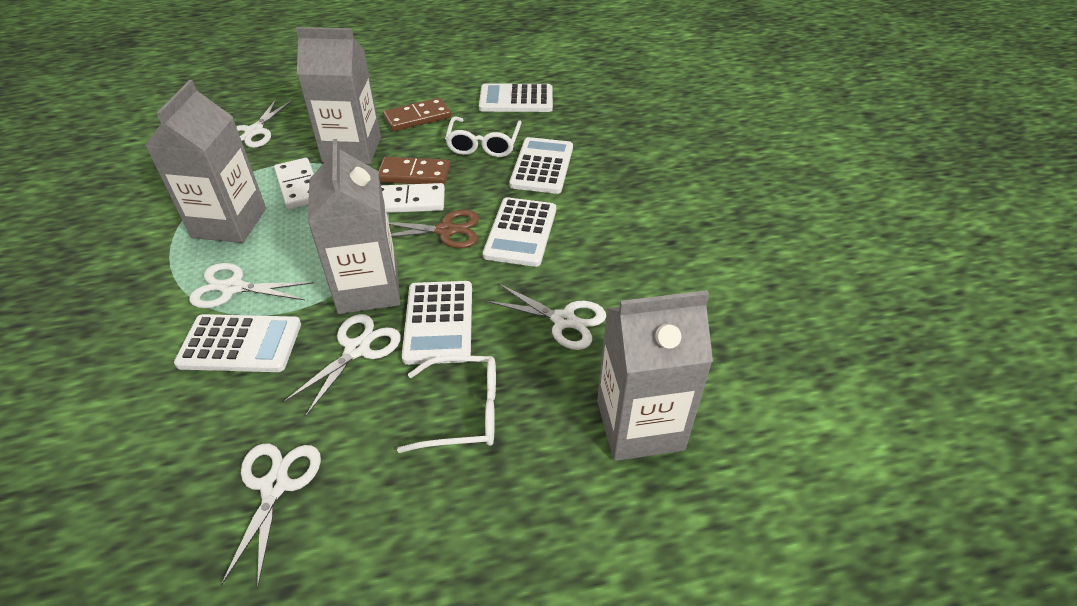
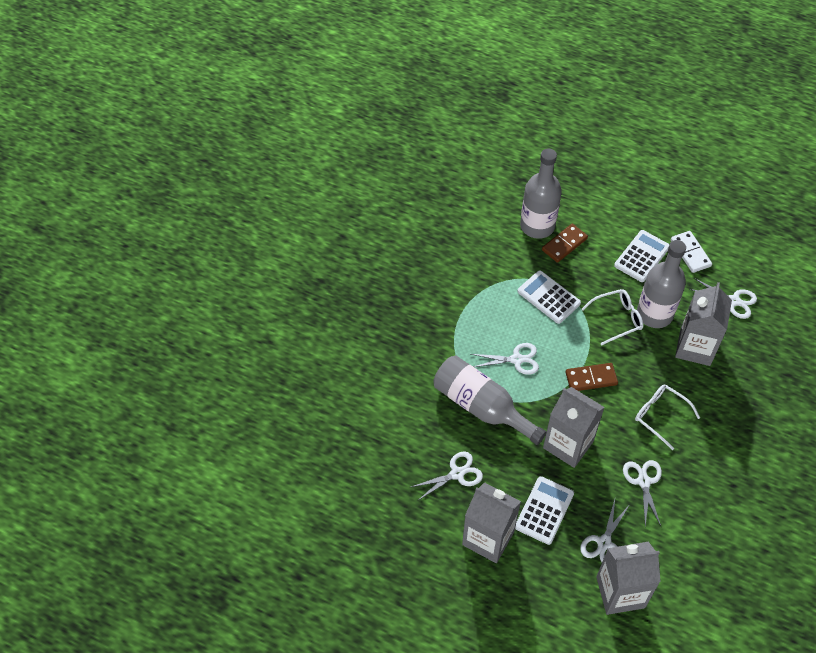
brown scissors: 1 -> 0
grey bottle: 0 -> 3
white calculator: 5 -> 3
white domino: 2 -> 1

